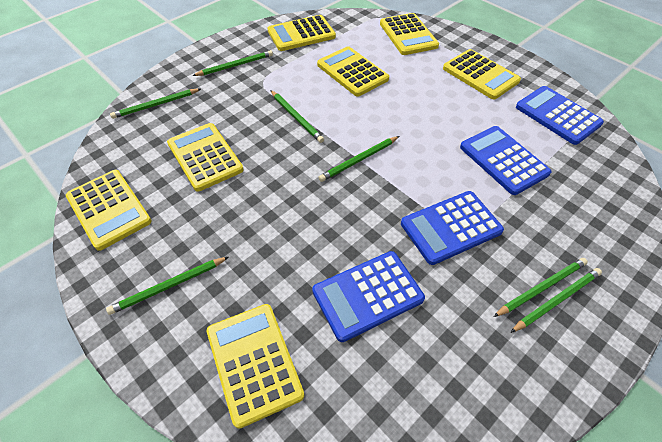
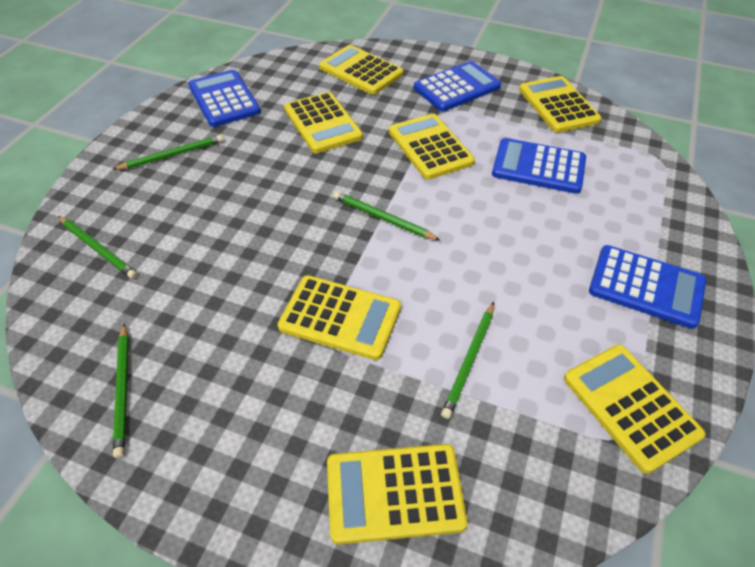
green pencil: 7 -> 5

